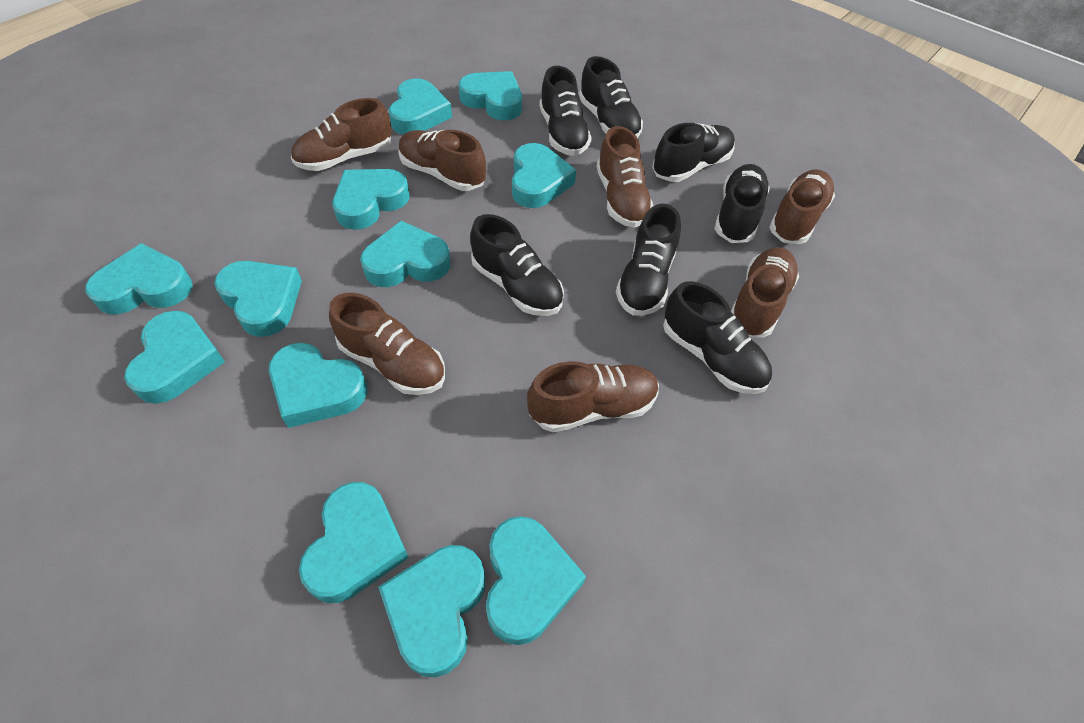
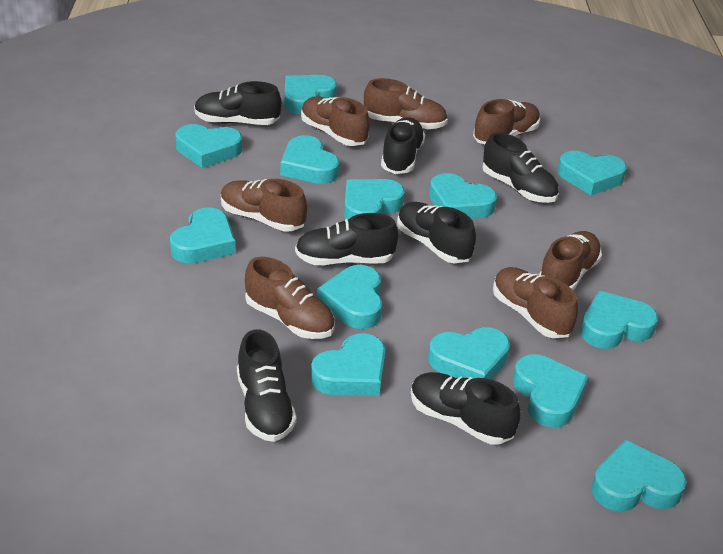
turquoise heart: 12 -> 13

